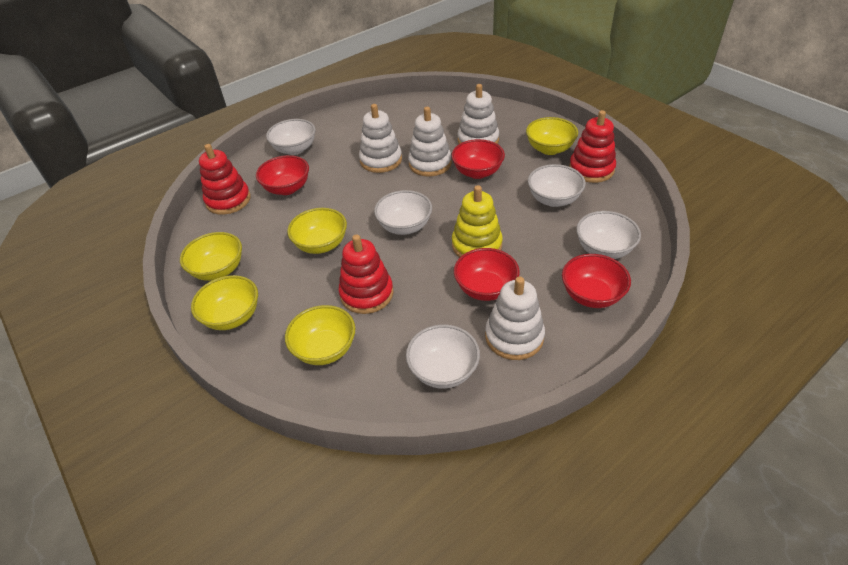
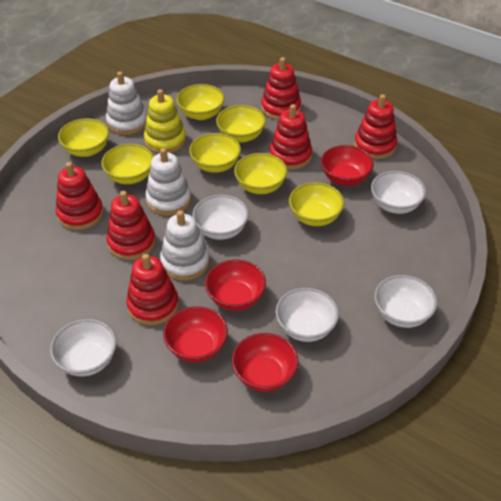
red stacking toy: 3 -> 6
white stacking toy: 4 -> 3
yellow bowl: 5 -> 7

